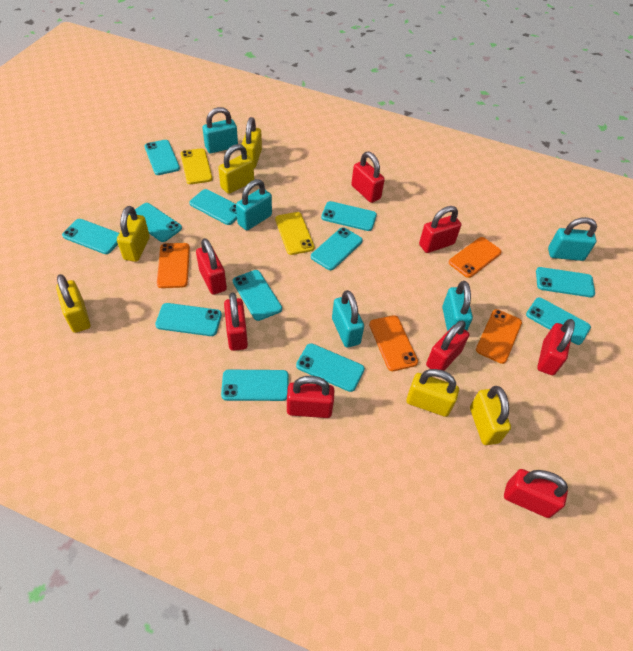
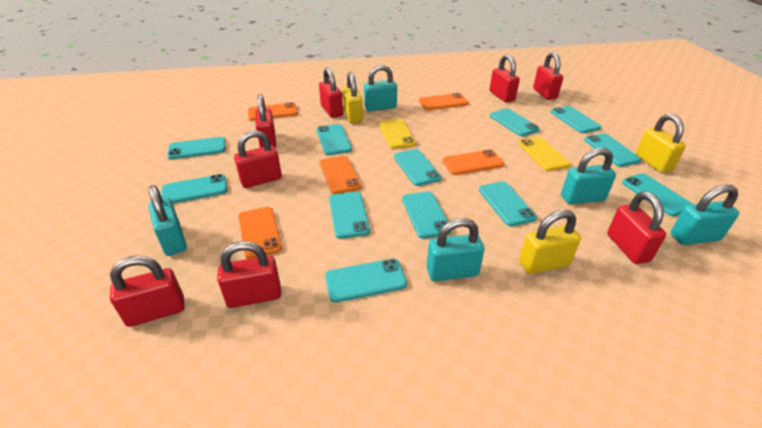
orange phone: 4 -> 5
yellow padlock: 6 -> 3

